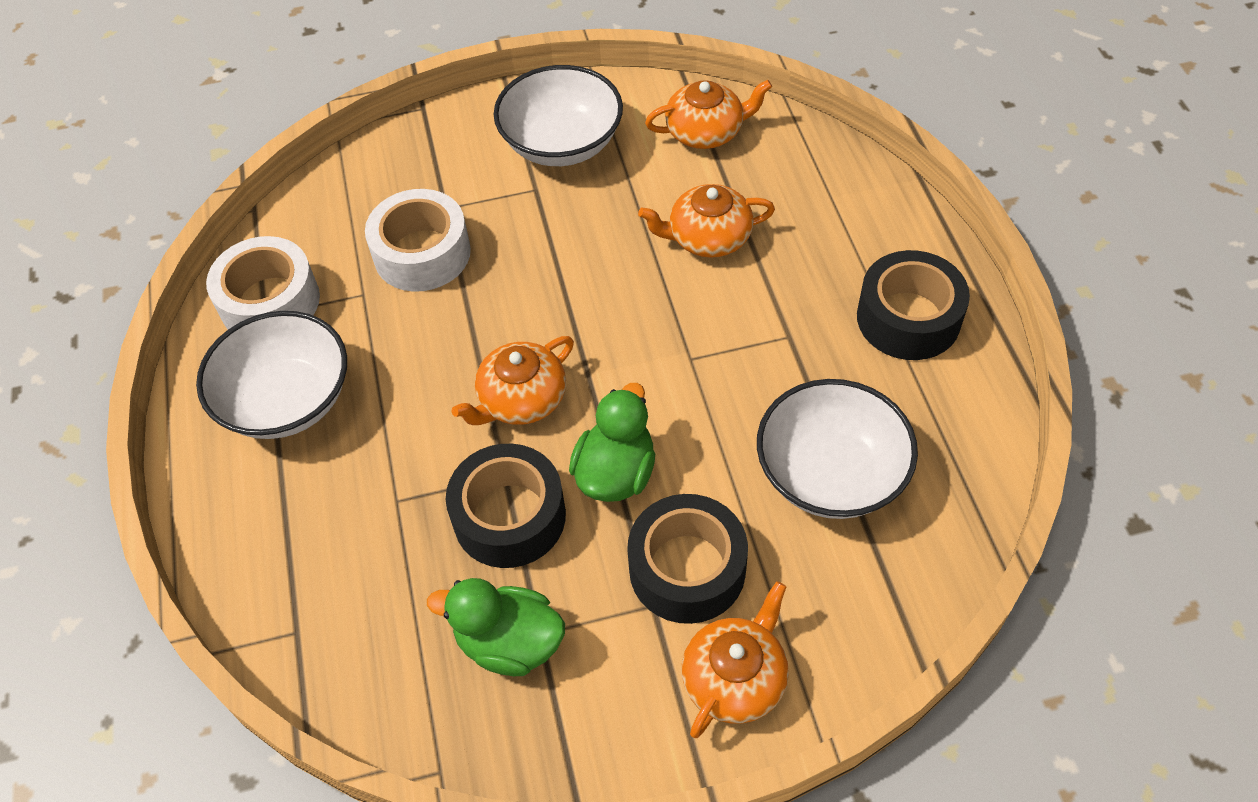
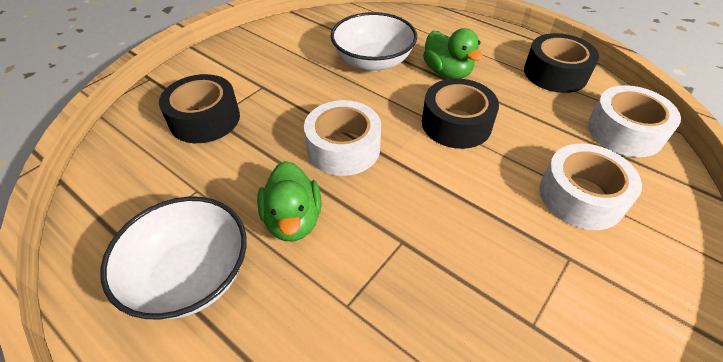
orange teapot: 4 -> 0
white bowl: 3 -> 2
white tape: 2 -> 3

